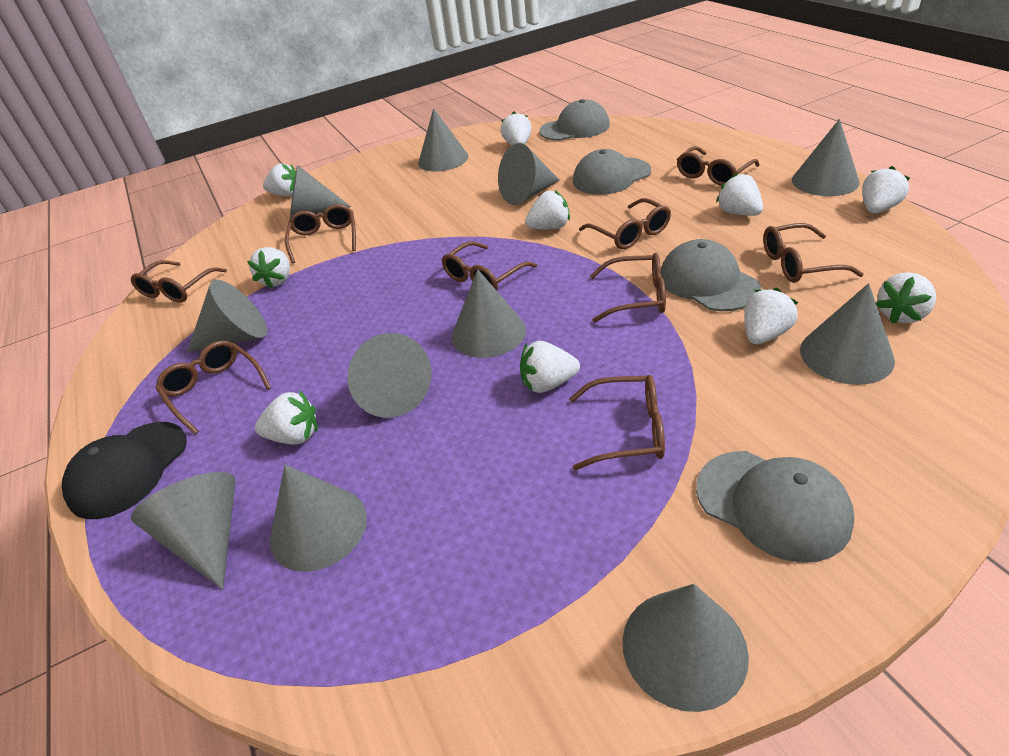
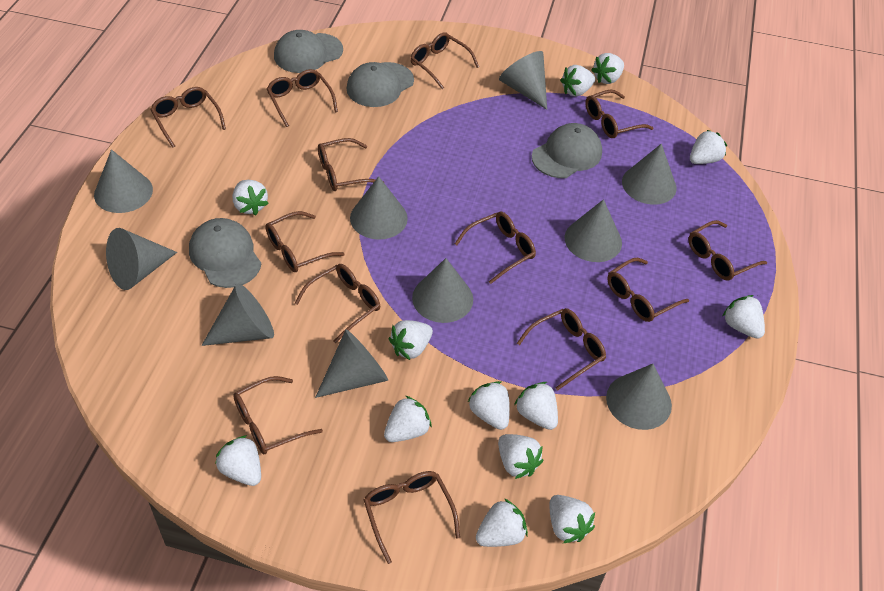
black cap: 1 -> 0
brown glasses: 9 -> 13
grey cone: 11 -> 10
white strawberry: 10 -> 13

